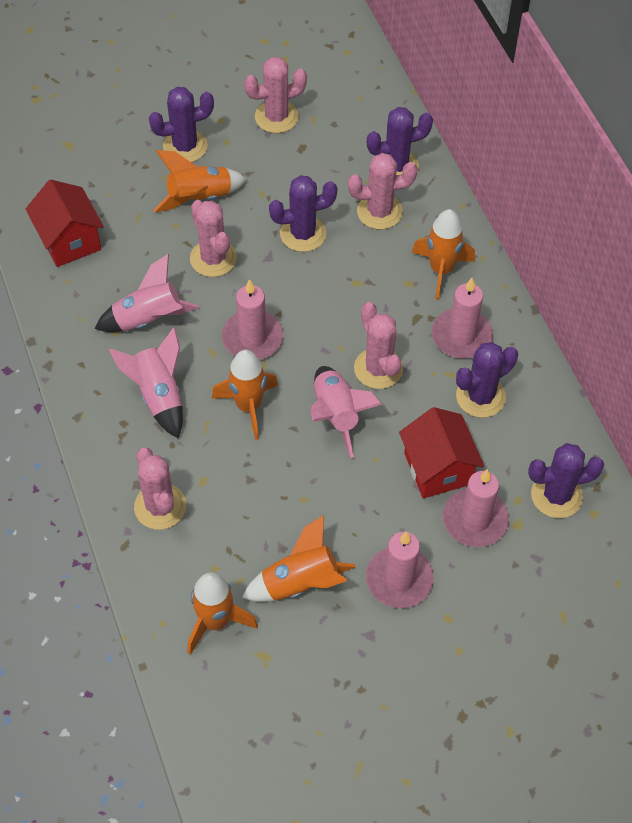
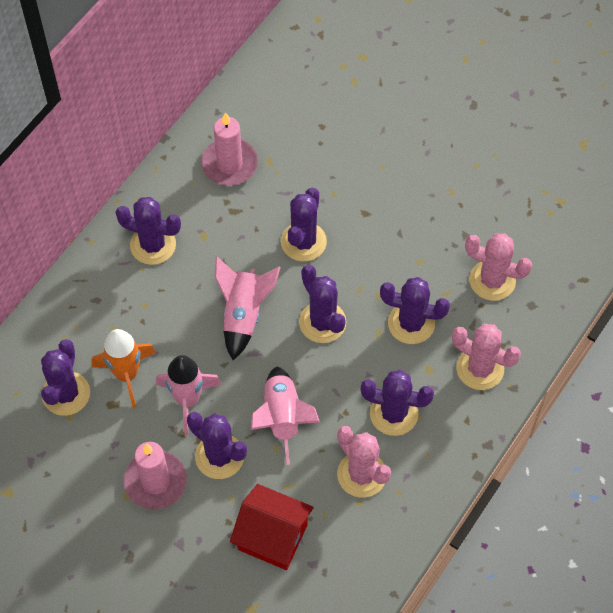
orange rocket: 5 -> 1
pink cactus: 5 -> 3
pink candle: 4 -> 2
purple cactus: 5 -> 7
red house: 2 -> 1

